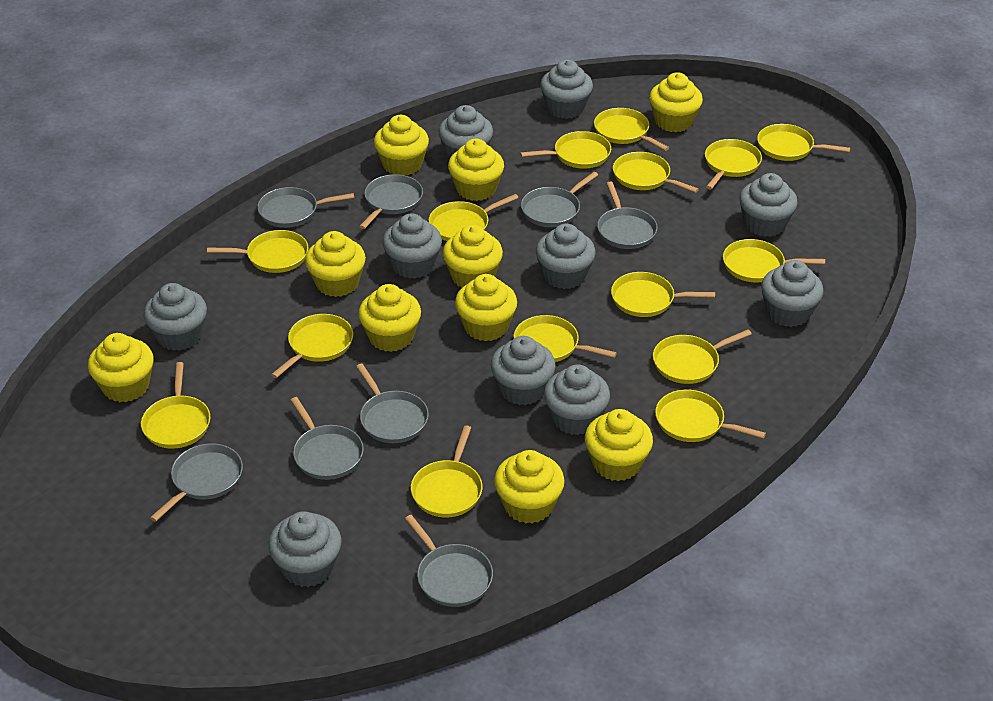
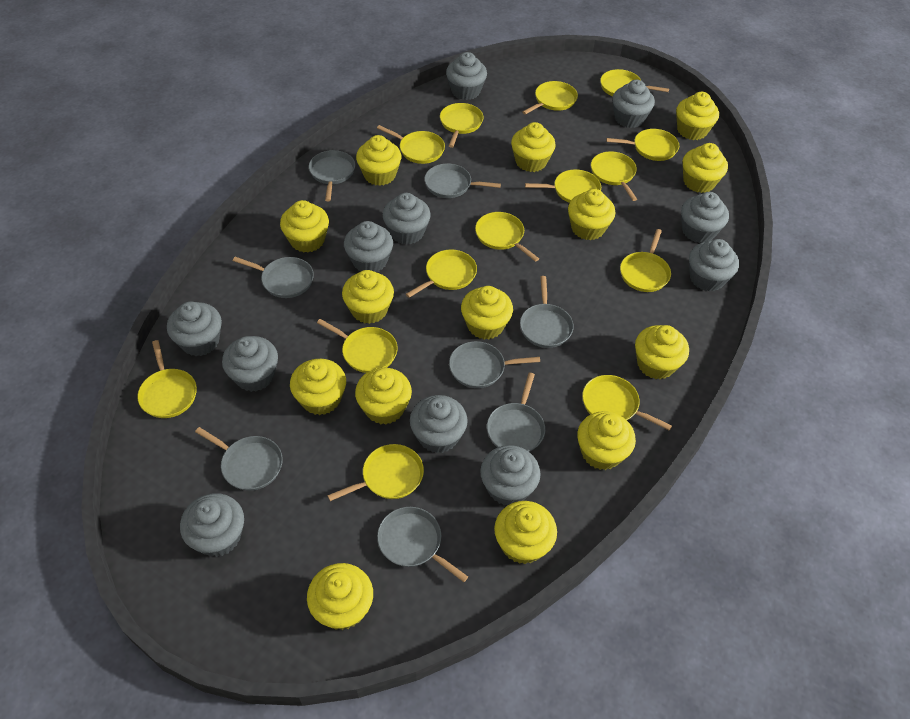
grey cupcake: 10 -> 11
yellow cupcake: 10 -> 14
yellow pan: 15 -> 14

